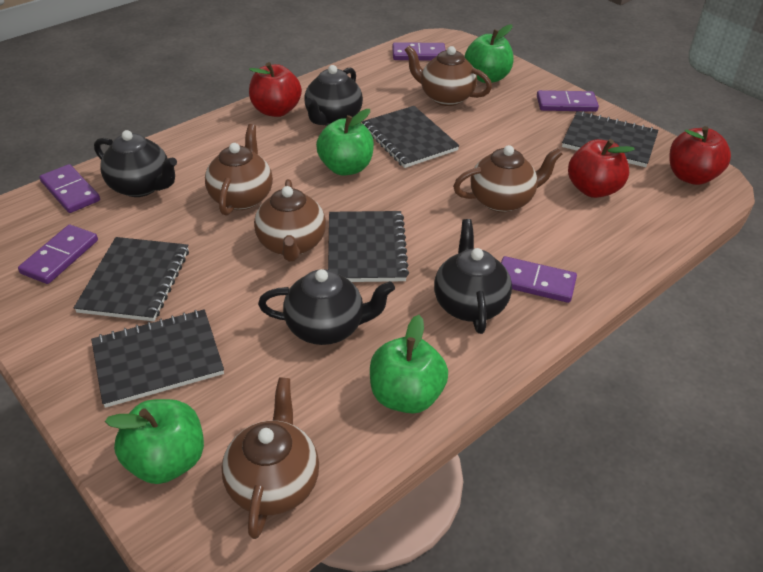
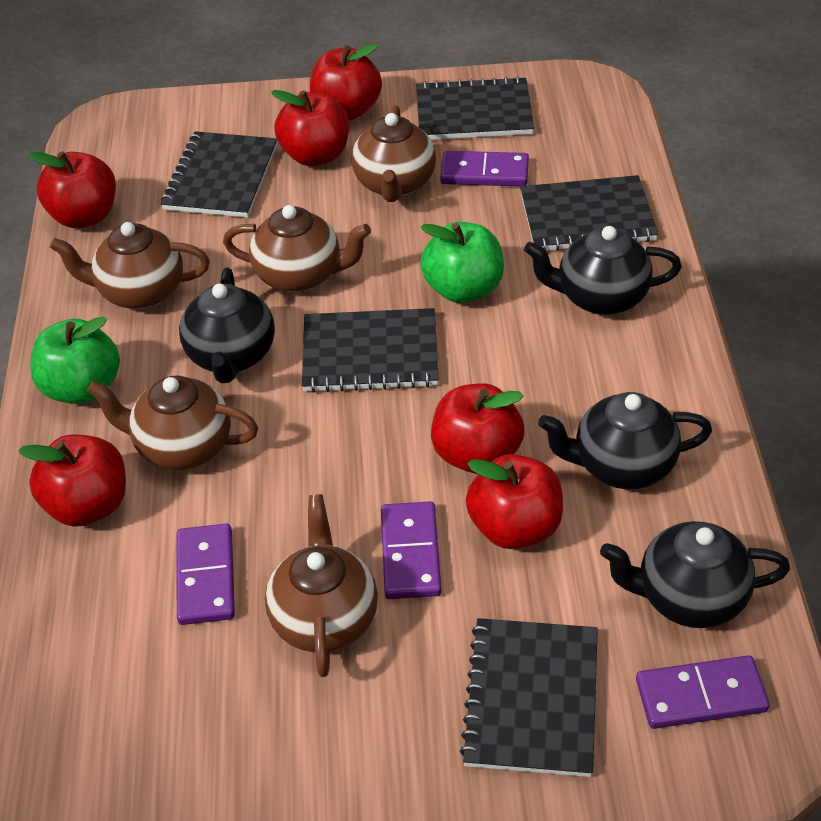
green apple: 4 -> 2
purple domino: 5 -> 4
red apple: 3 -> 6

